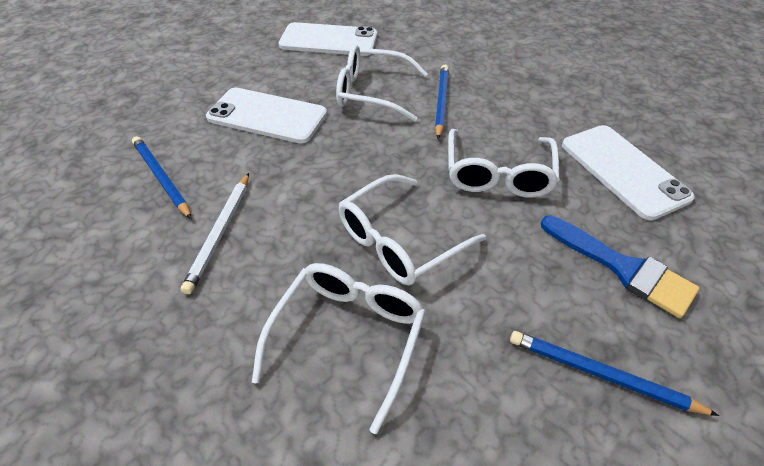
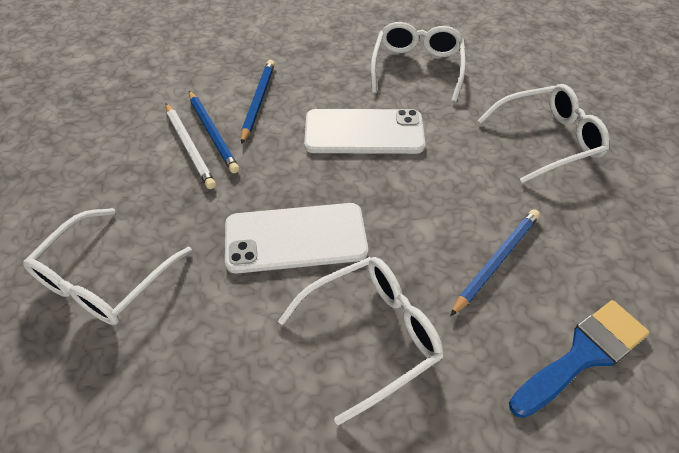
white phone: 3 -> 2

